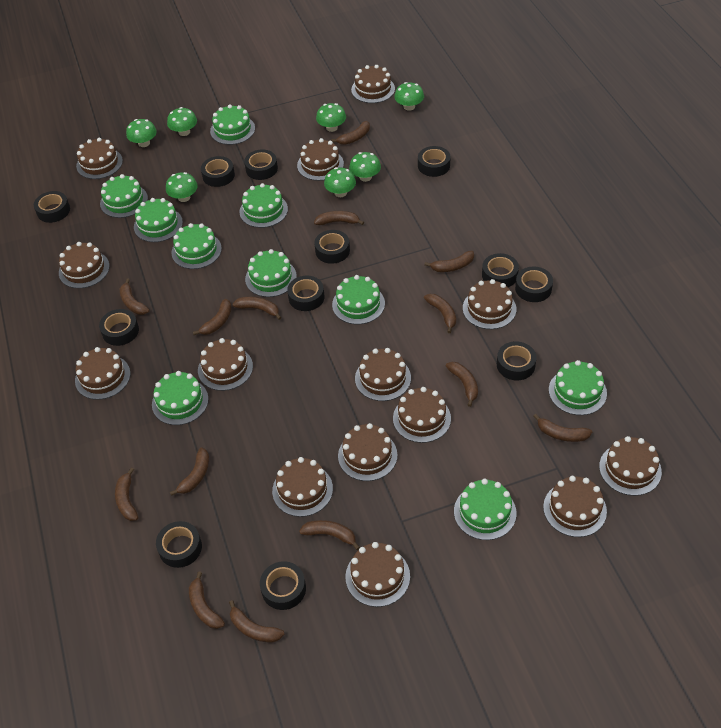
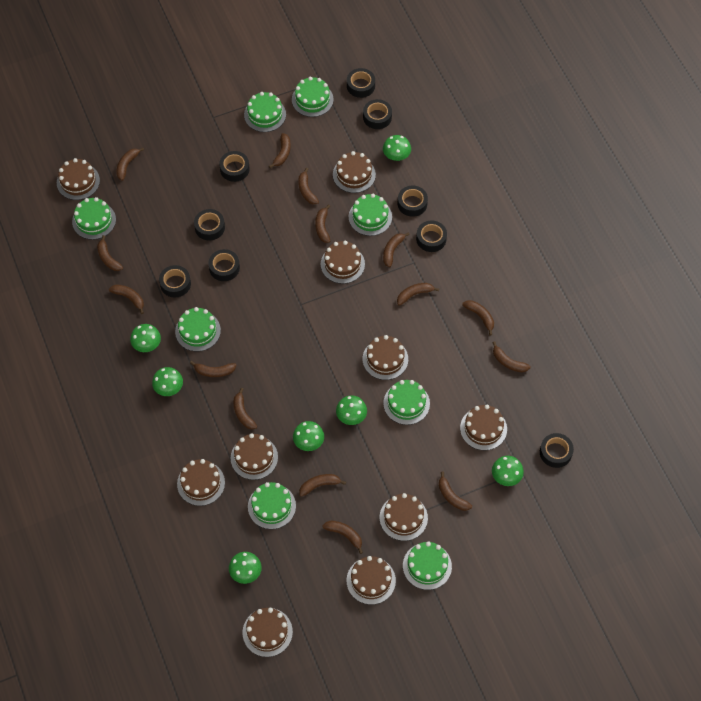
black tape: 12 -> 9
brown banana: 14 -> 15
brown cake: 14 -> 10
green cake: 10 -> 8

